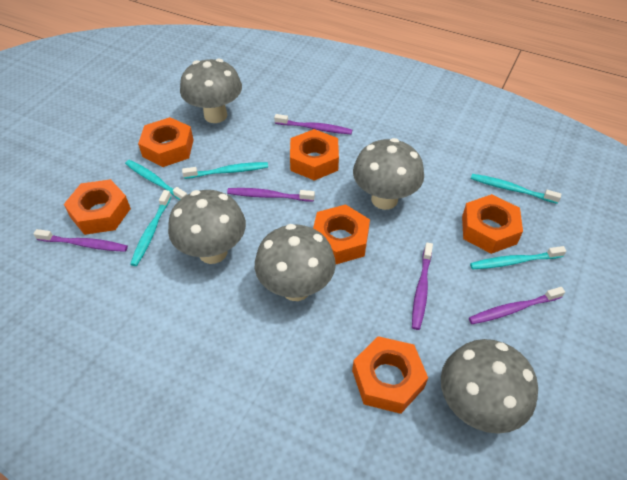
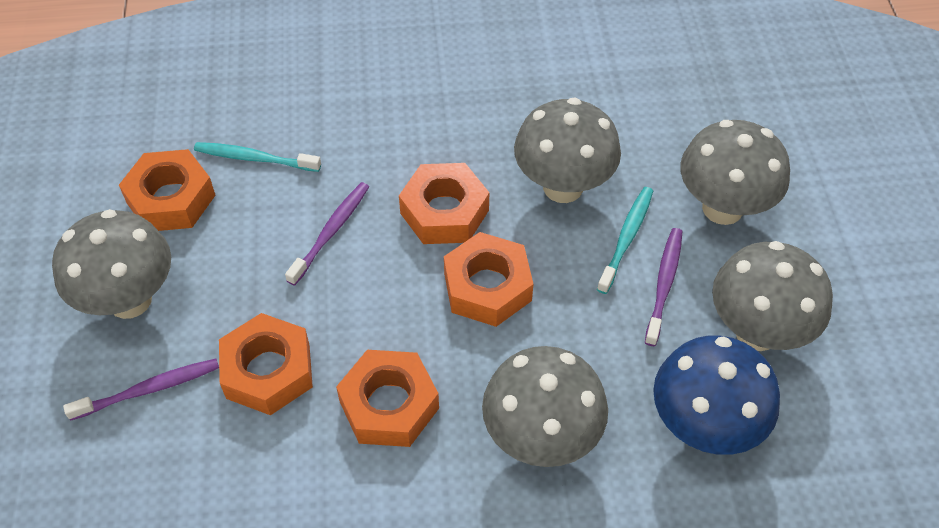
blue mushroom: 0 -> 1
orange nut: 6 -> 5
purple toothbrush: 5 -> 3
turquoise toothbrush: 5 -> 2

